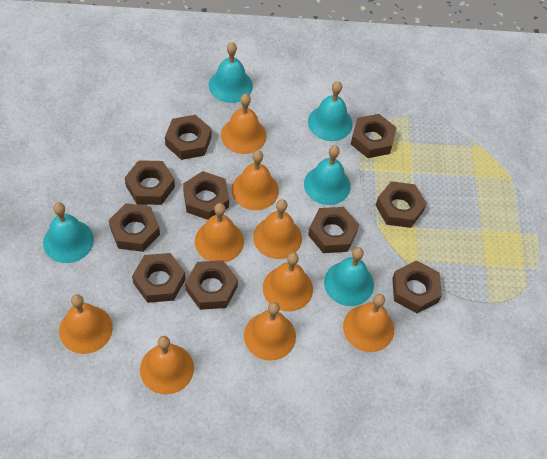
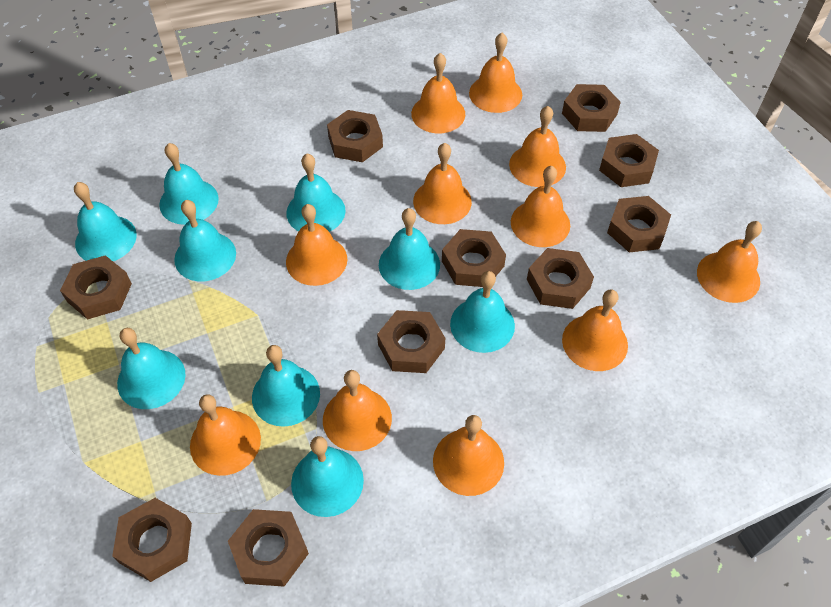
orange bell: 9 -> 11
turquoise bell: 5 -> 9

